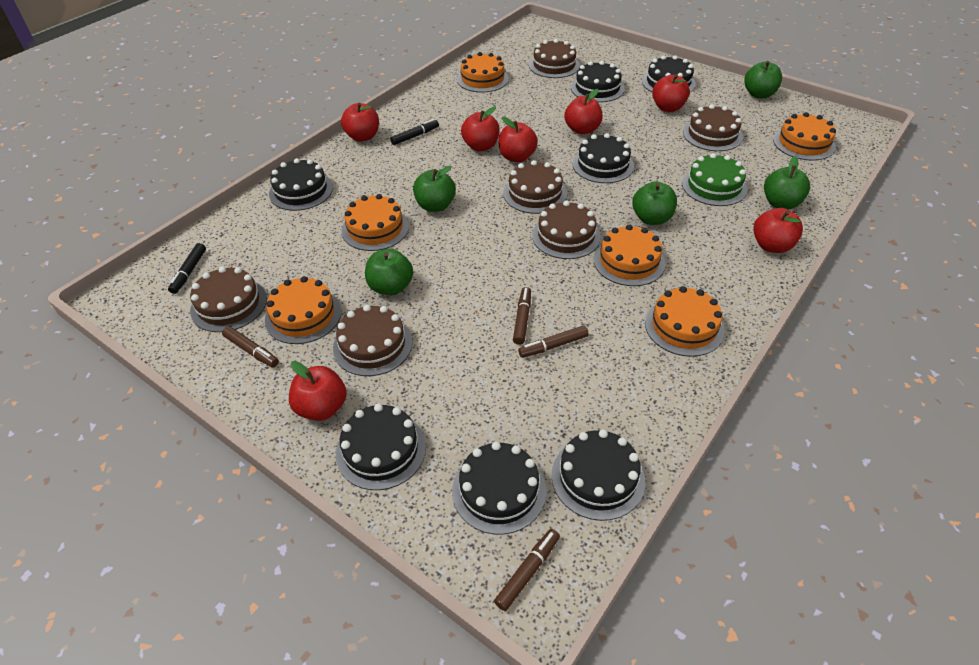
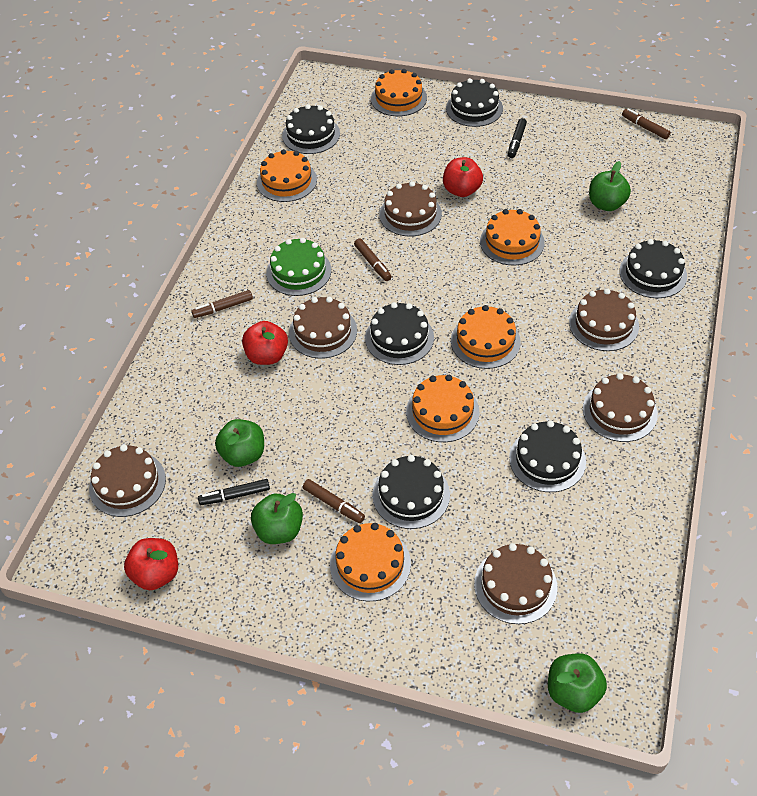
black cake: 7 -> 6
green apple: 5 -> 4
red apple: 7 -> 3

